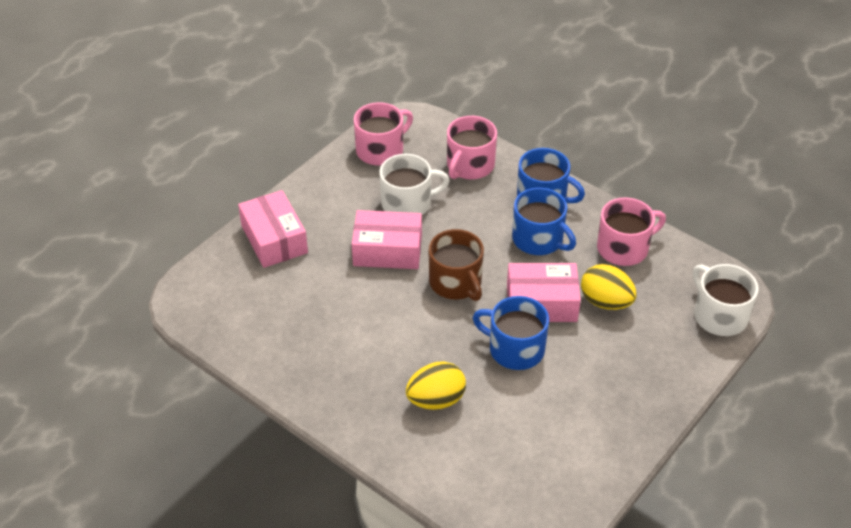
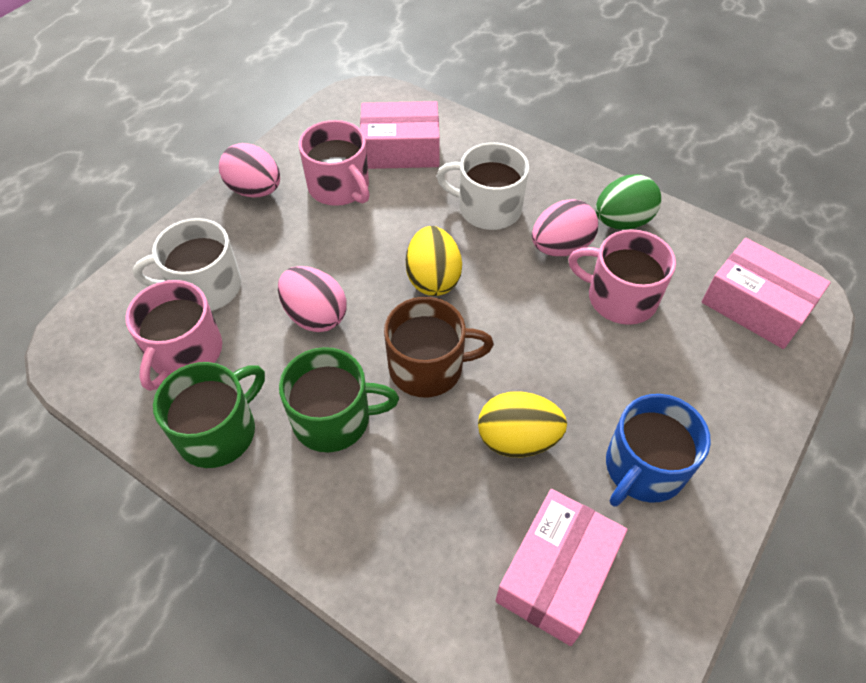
blue mug: 3 -> 1
green egg: 0 -> 1
green mug: 0 -> 2
pink egg: 0 -> 3

